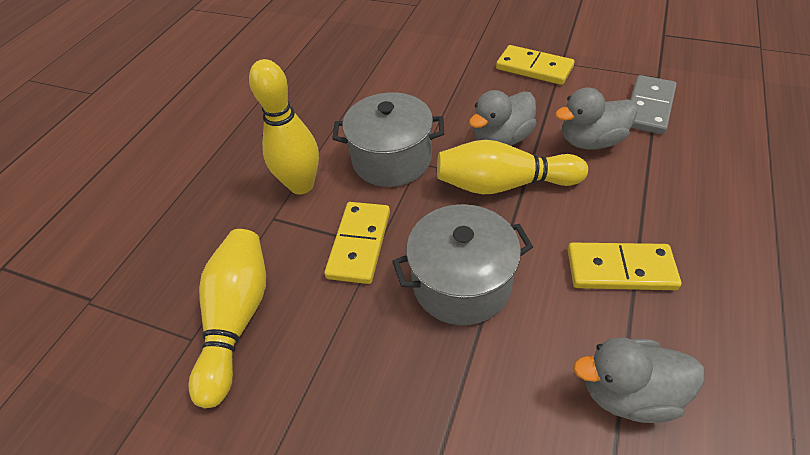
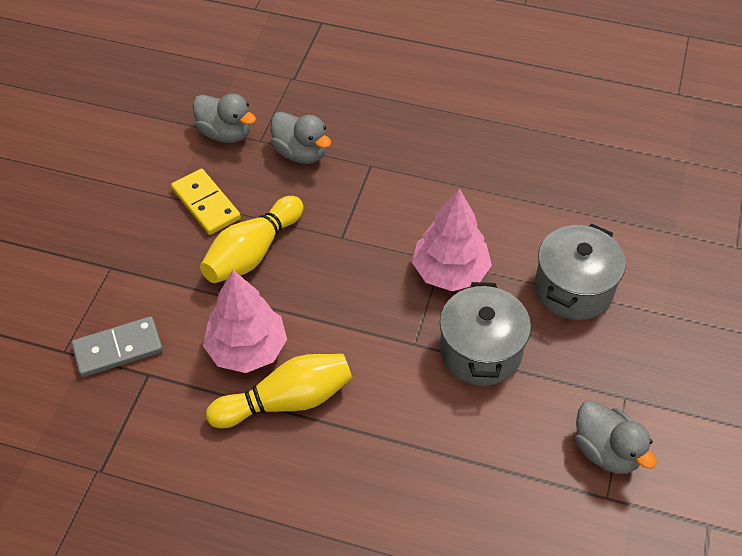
pink tree: 0 -> 2
yellow bowling pin: 3 -> 2
yellow domino: 3 -> 1

